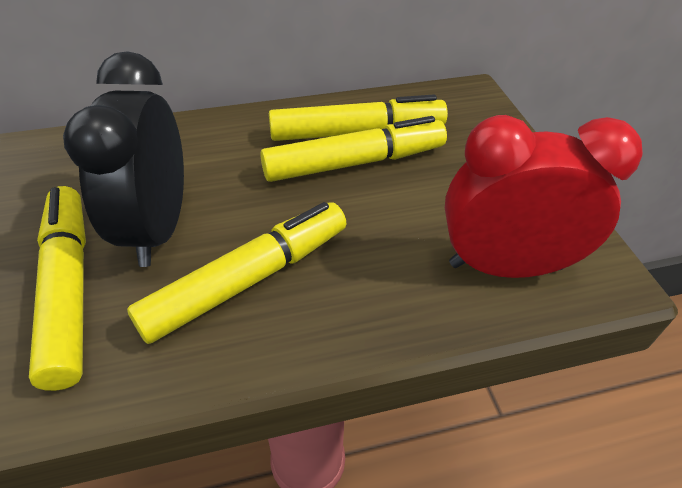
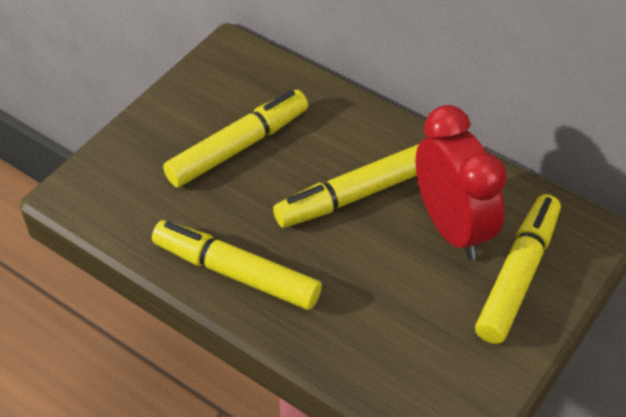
black clock: 1 -> 0

